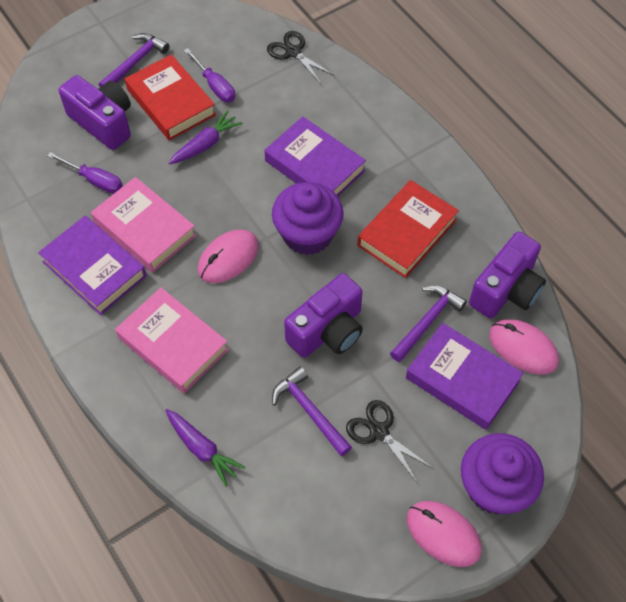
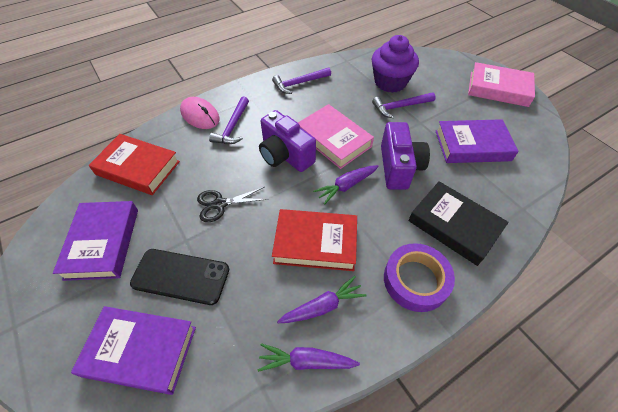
black book: 0 -> 1
black phone: 0 -> 1
black scissors: 2 -> 1
pink mouse: 3 -> 1
purple camera: 3 -> 2
purple carrot: 2 -> 3
purple cupcake: 2 -> 1
purple screwdriver: 2 -> 0
purple tape: 0 -> 1

